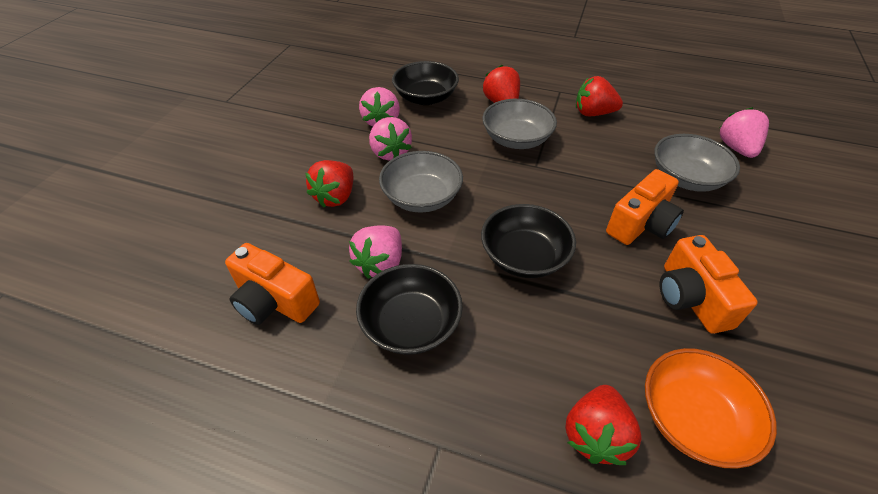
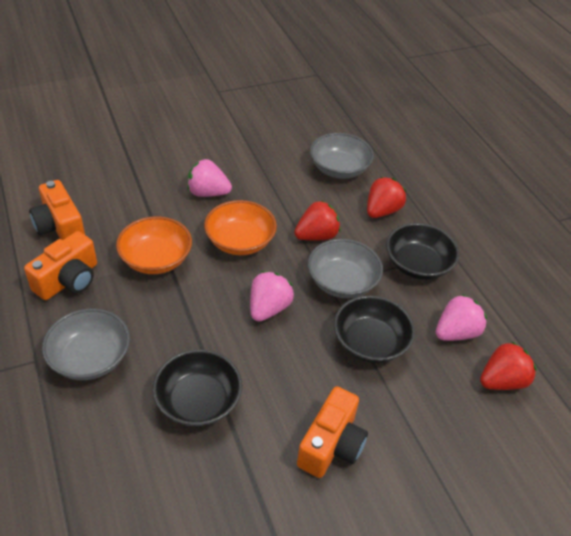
orange bowl: 1 -> 2
pink strawberry: 4 -> 3
red strawberry: 4 -> 3

